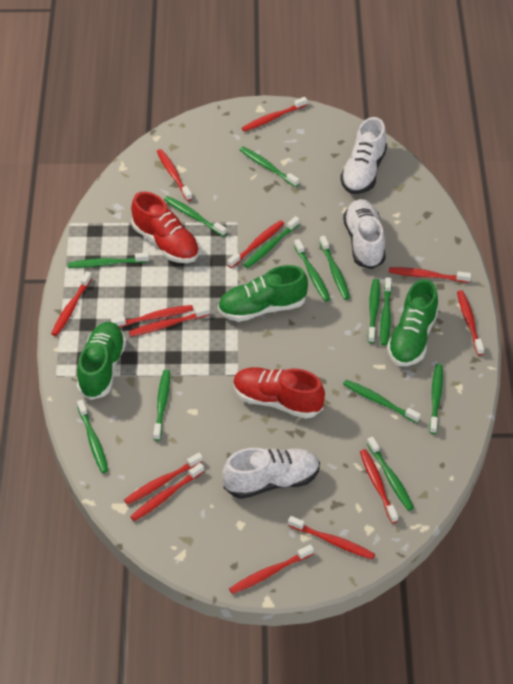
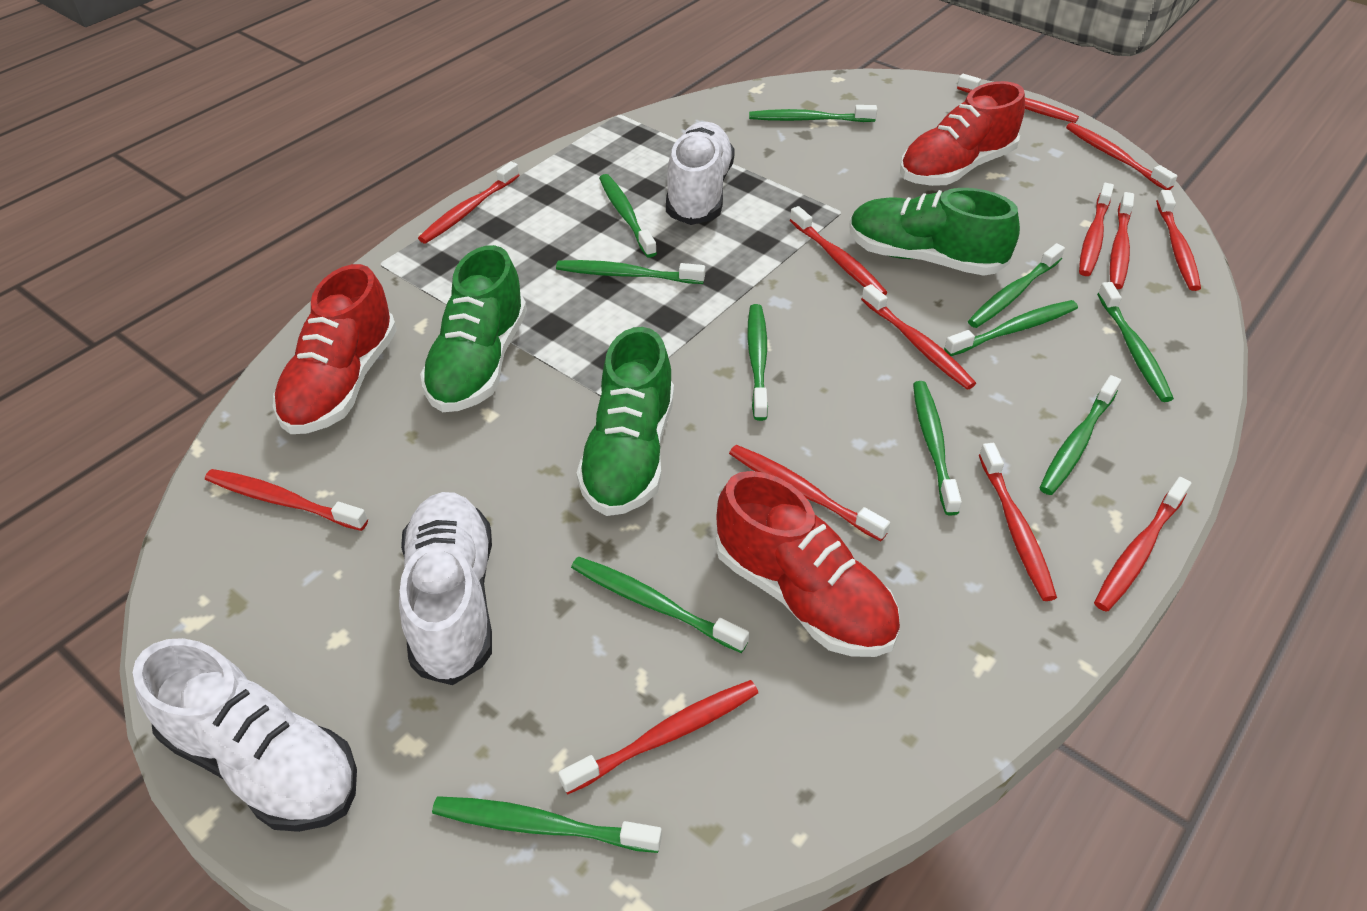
green toothbrush: 13 -> 11
red shoe: 2 -> 3

